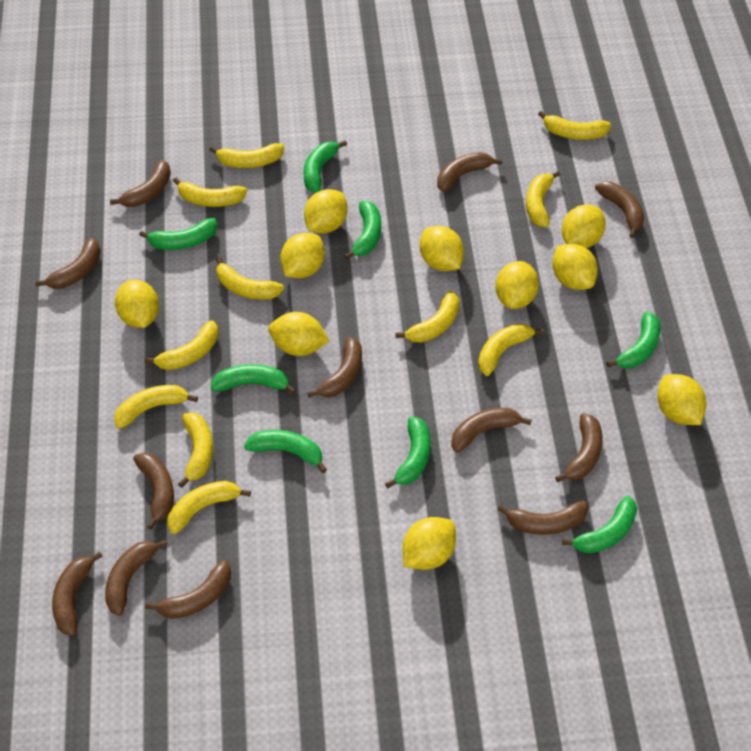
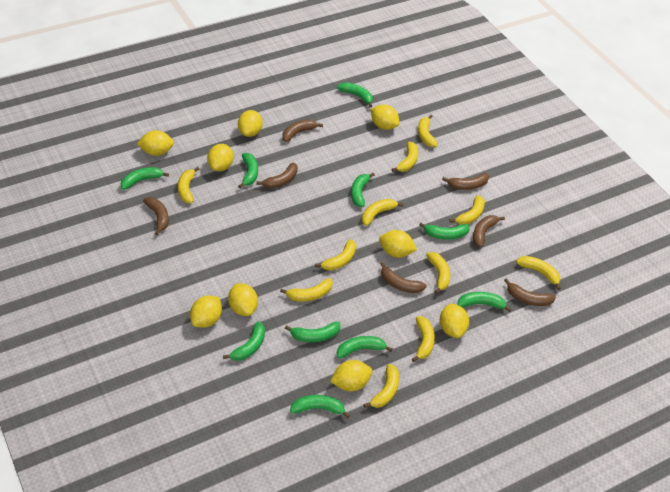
brown banana: 12 -> 7
green banana: 8 -> 10
yellow lemon: 10 -> 9

